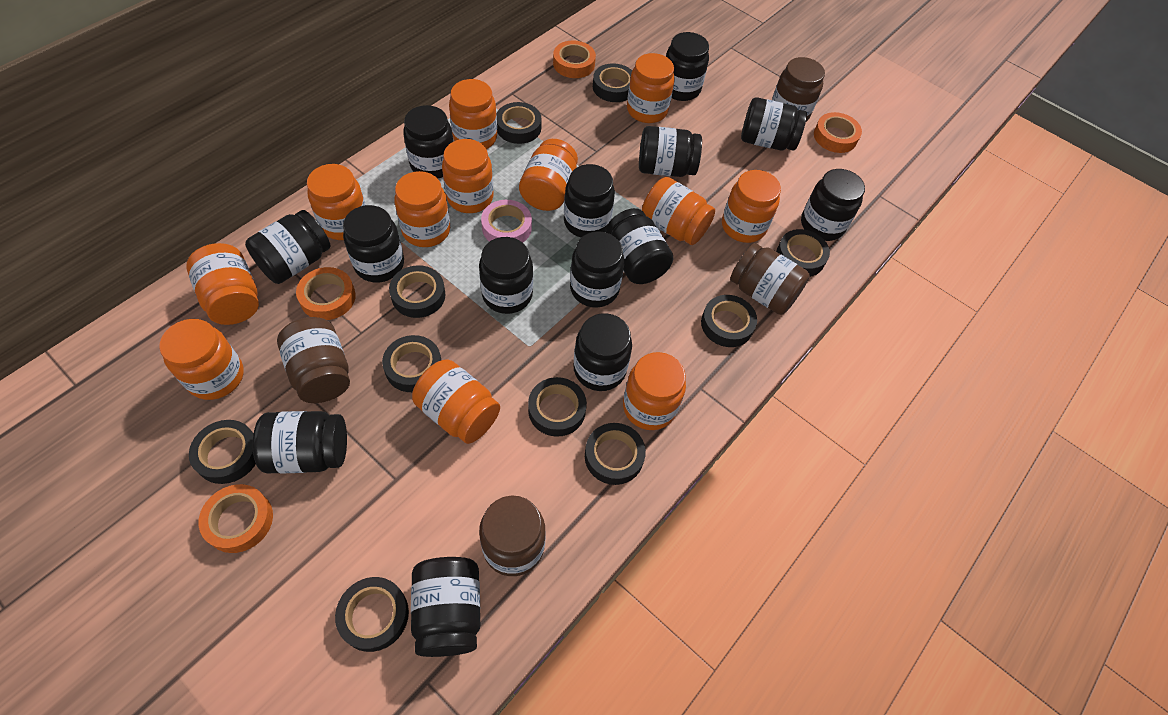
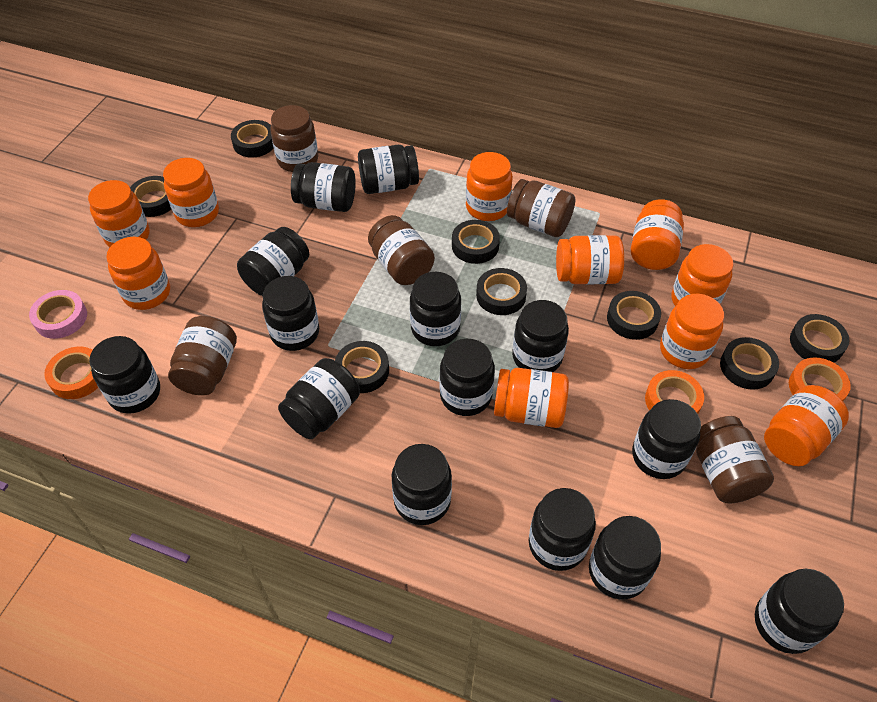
black tape: 10 -> 8
brown jar: 4 -> 5
orange jar: 12 -> 10
orange tape: 4 -> 3

